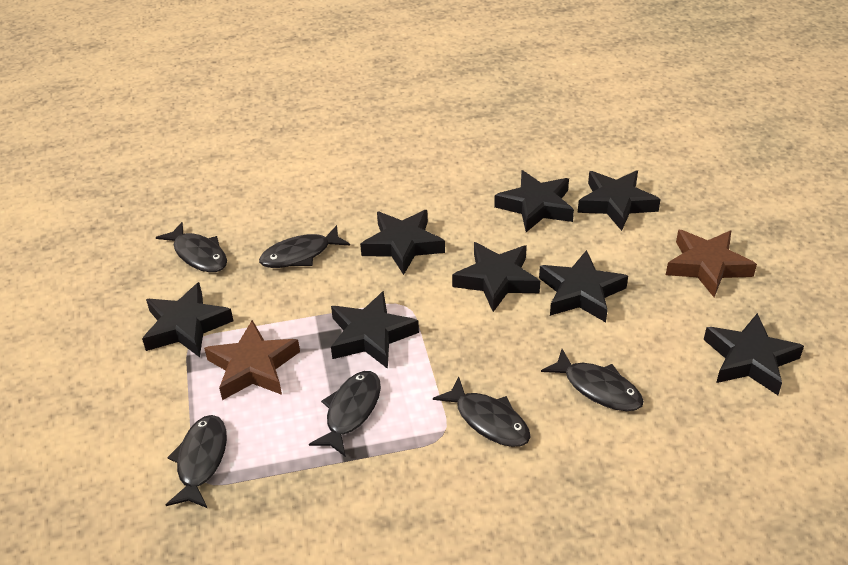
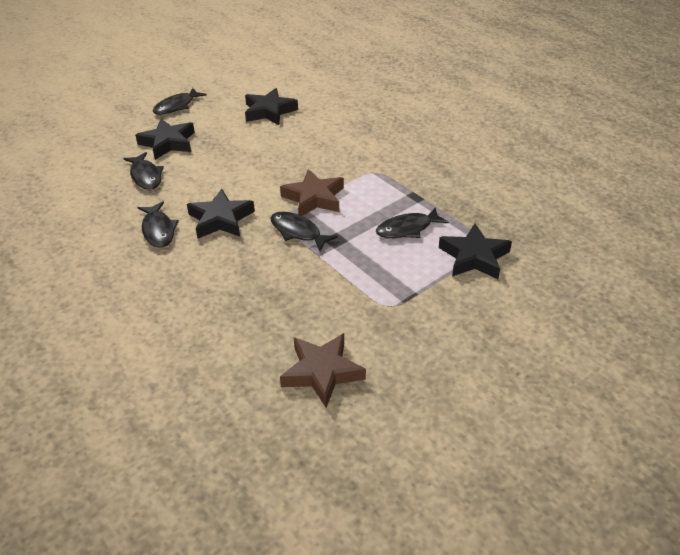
black fish: 6 -> 5
black star: 8 -> 4

